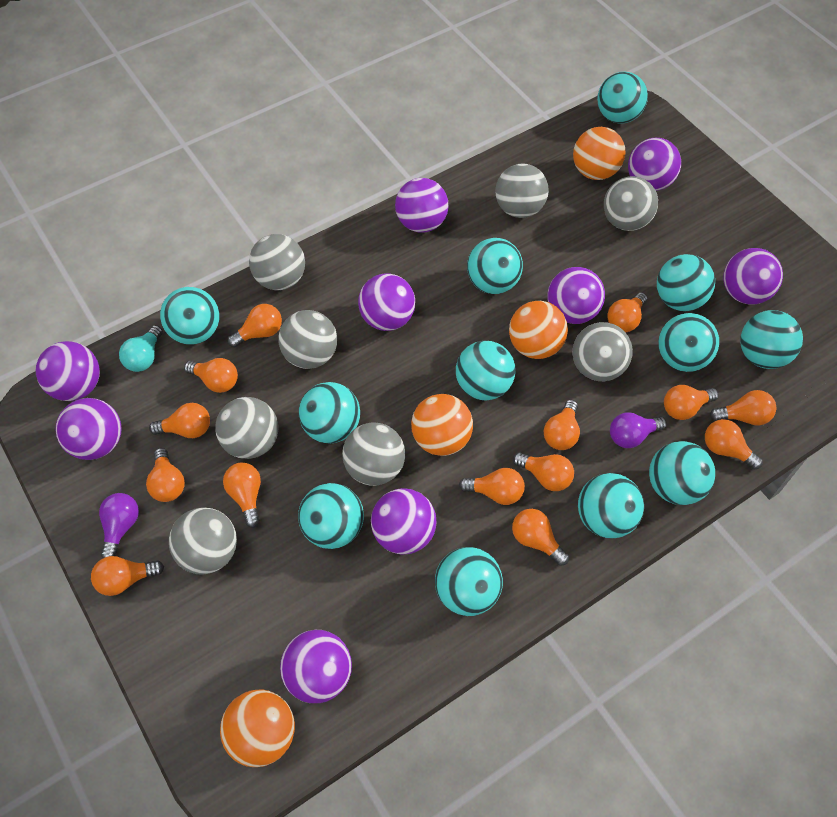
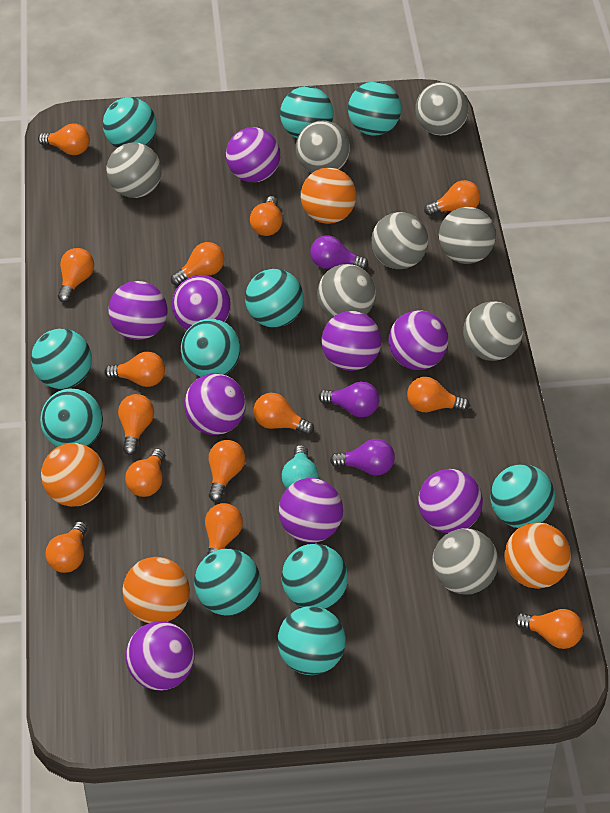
purple light bulb: 2 -> 3
turquoise ball: 12 -> 11

